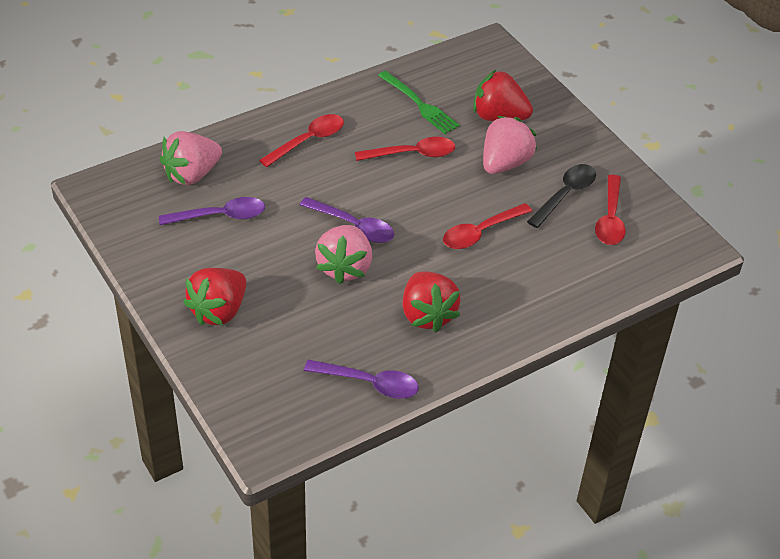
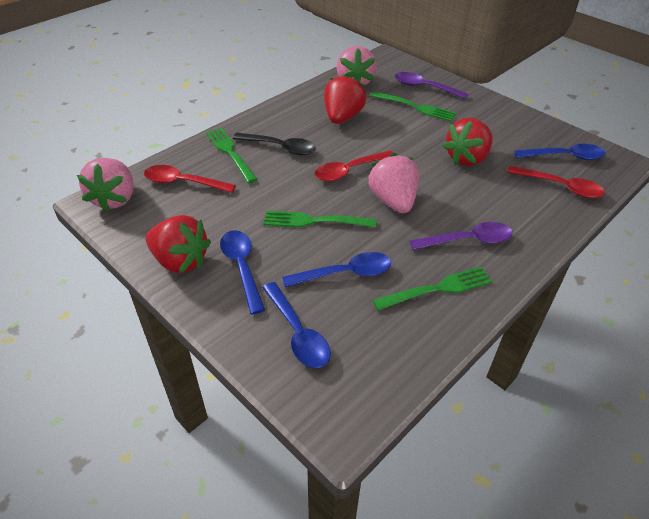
blue spoon: 0 -> 4
green fork: 1 -> 4
purple spoon: 3 -> 2
red spoon: 4 -> 3

